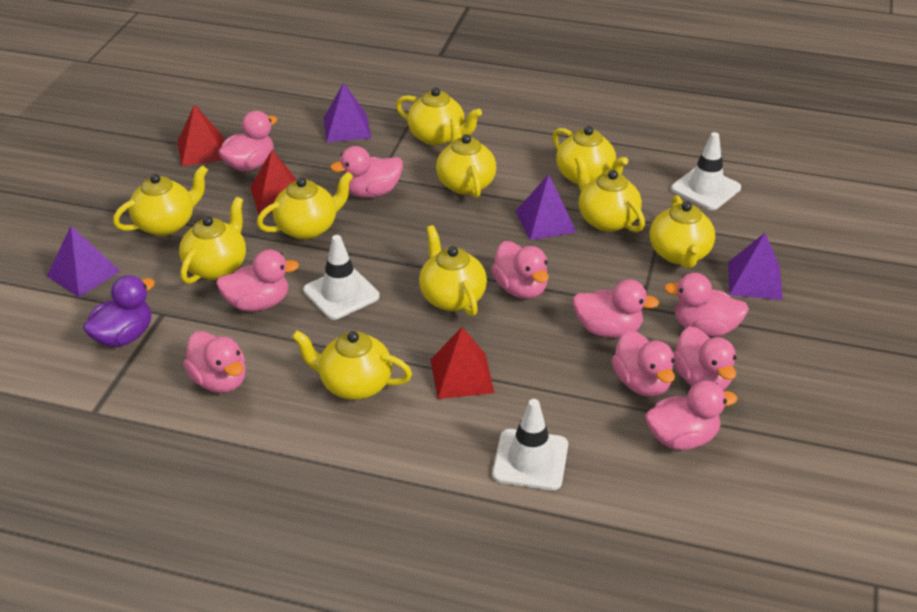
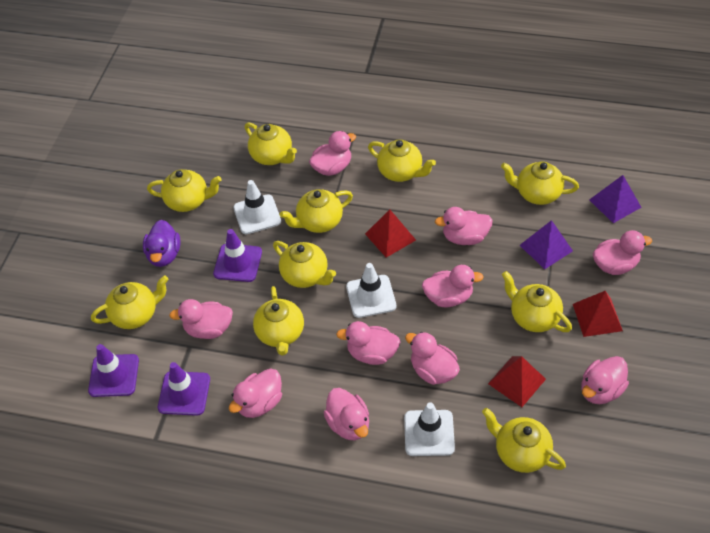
purple pyramid: 4 -> 2
purple traffic cone: 0 -> 3

